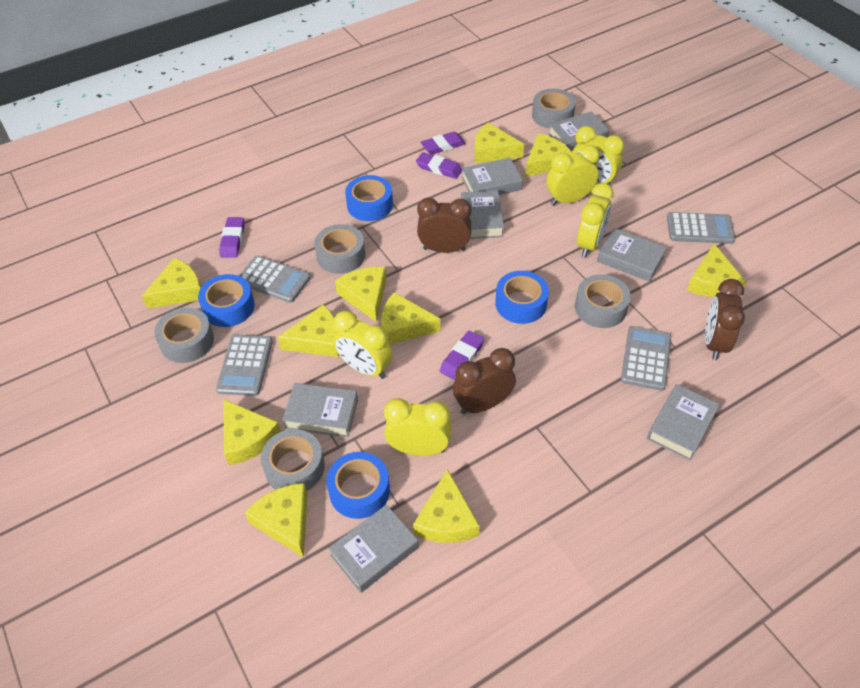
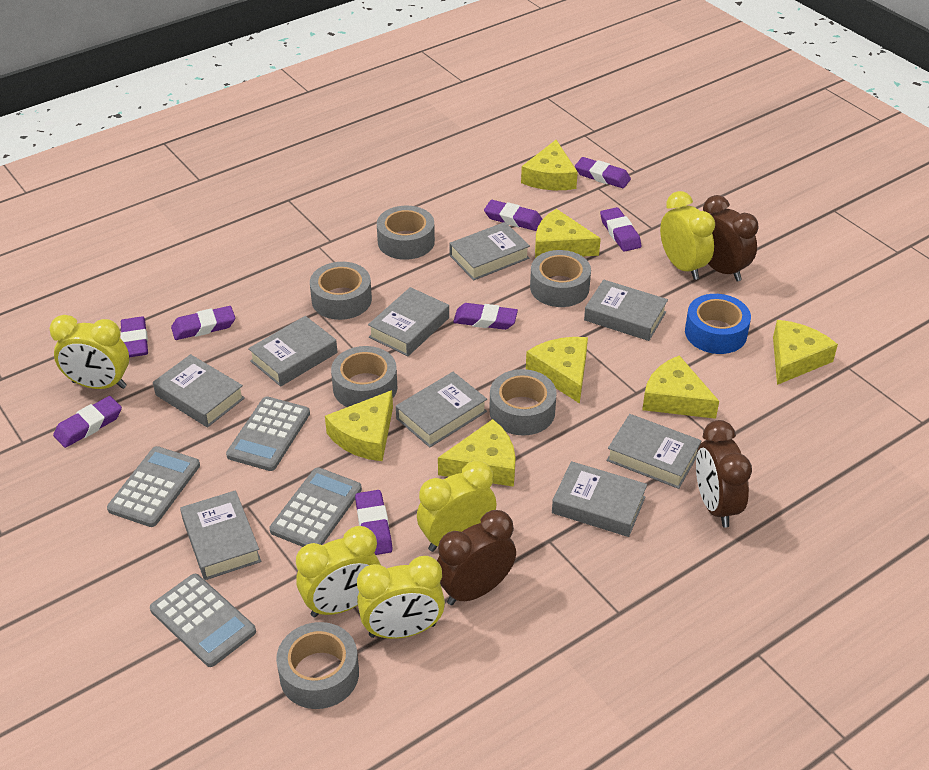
blue tape: 4 -> 1
grey book: 7 -> 9
grey tape: 5 -> 6
purple eraser: 4 -> 8
yellow cheese: 10 -> 7

